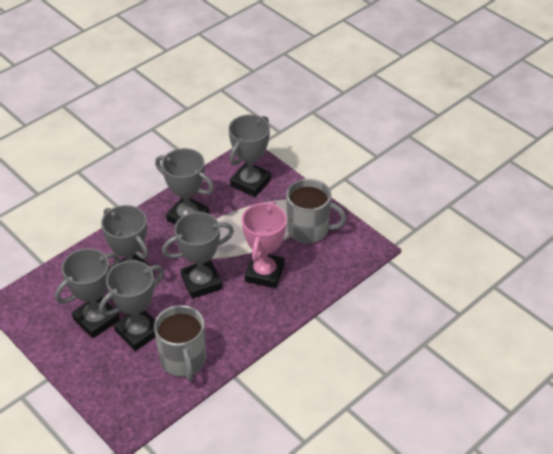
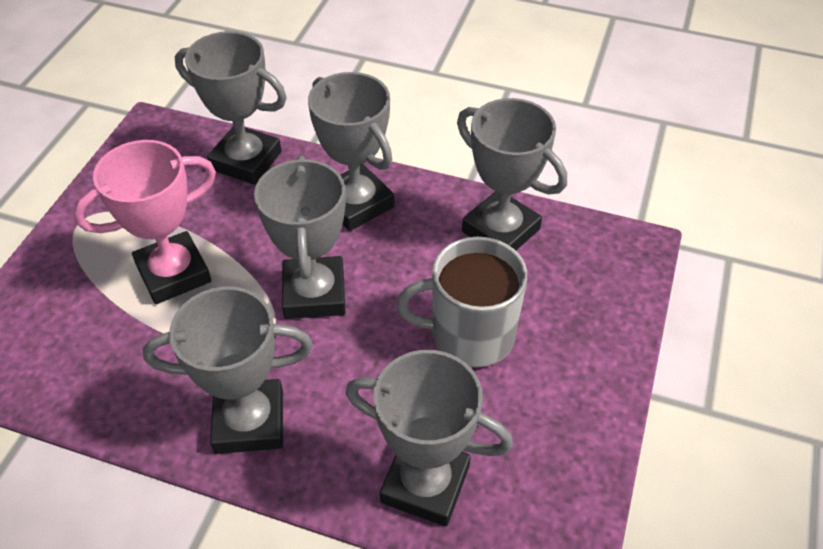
grey mug: 2 -> 1

